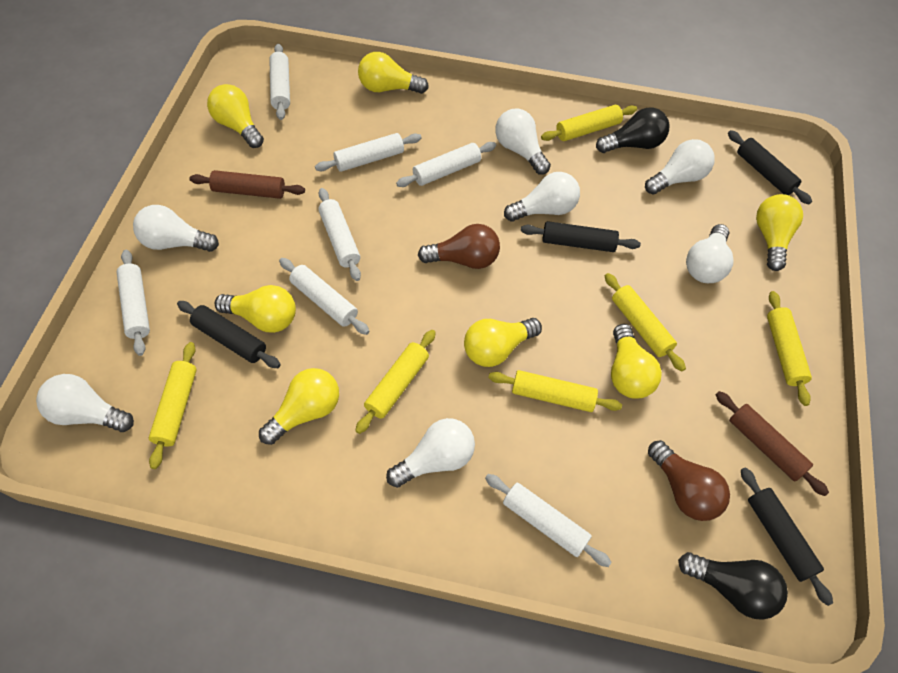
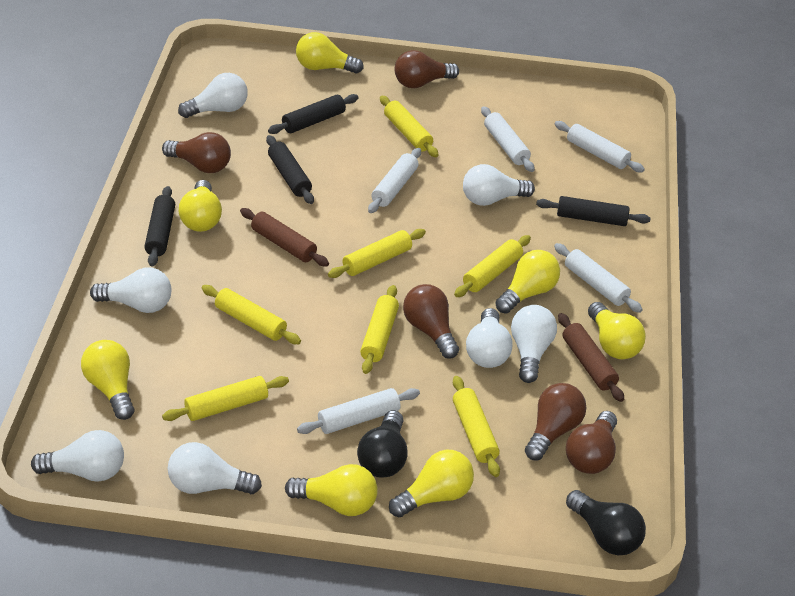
brown light bulb: 2 -> 5
white rolling pin: 7 -> 5
yellow rolling pin: 6 -> 7

